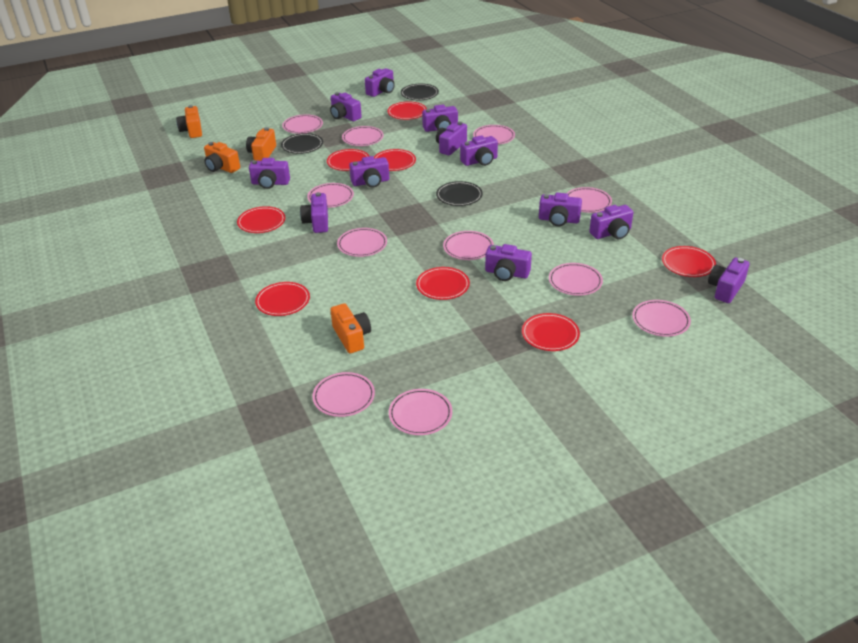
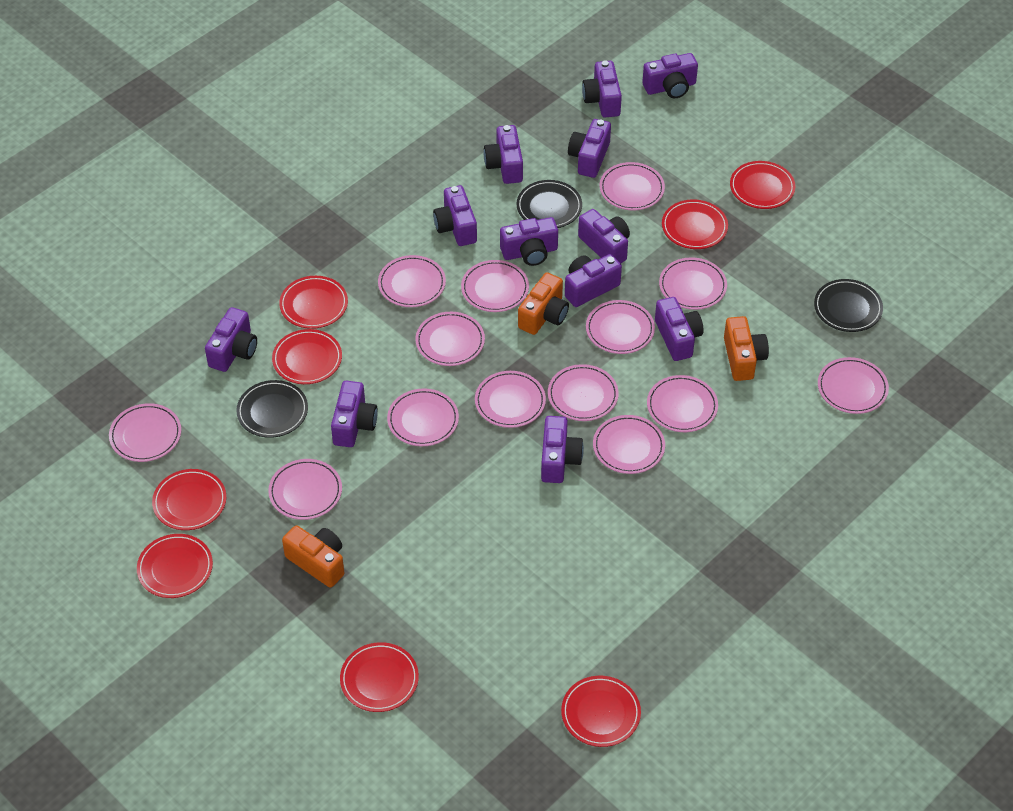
orange camera: 4 -> 3
pink plate: 11 -> 14

